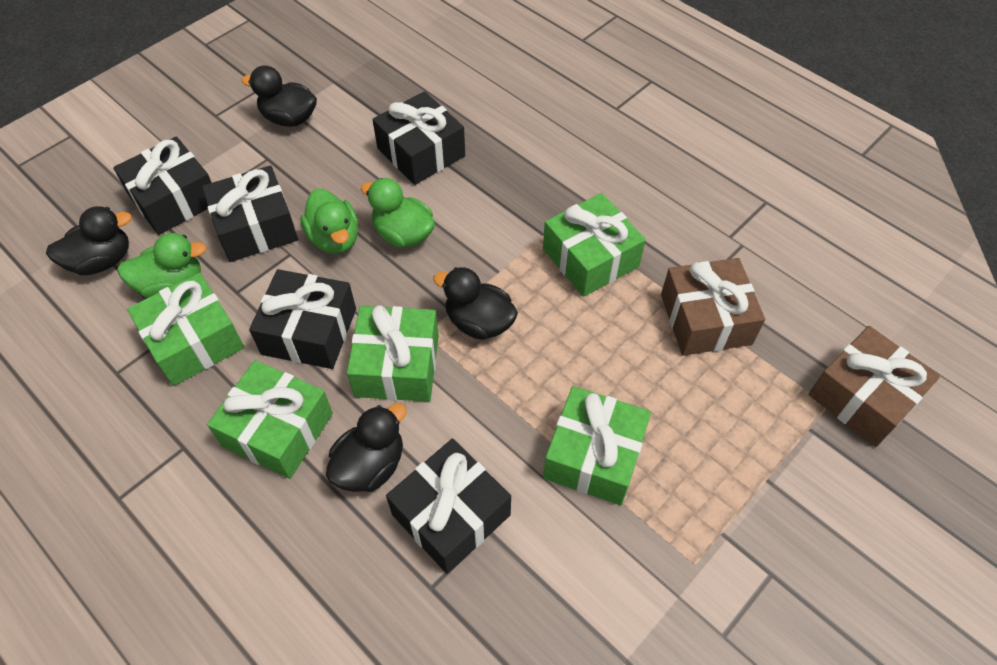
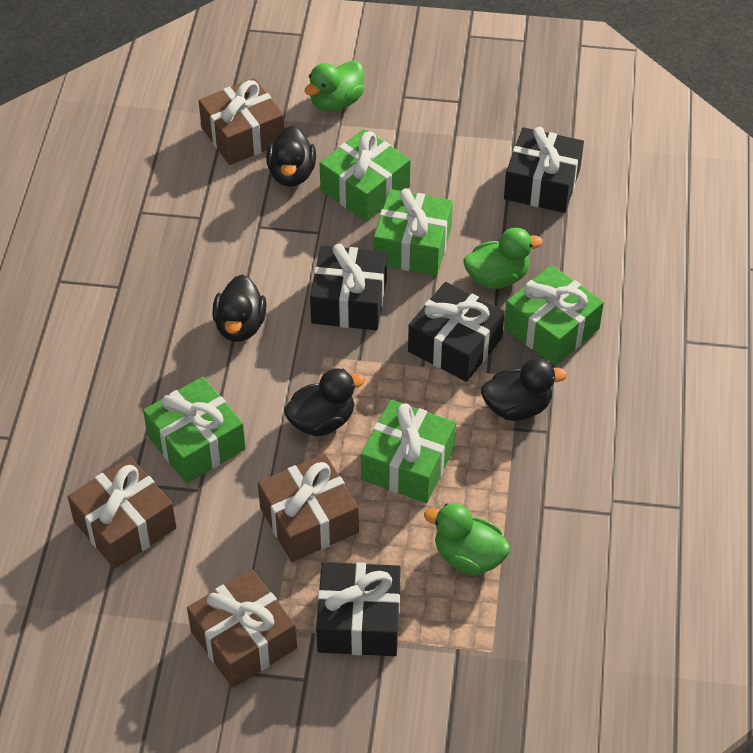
black gift: 5 -> 4
brown gift: 2 -> 4

